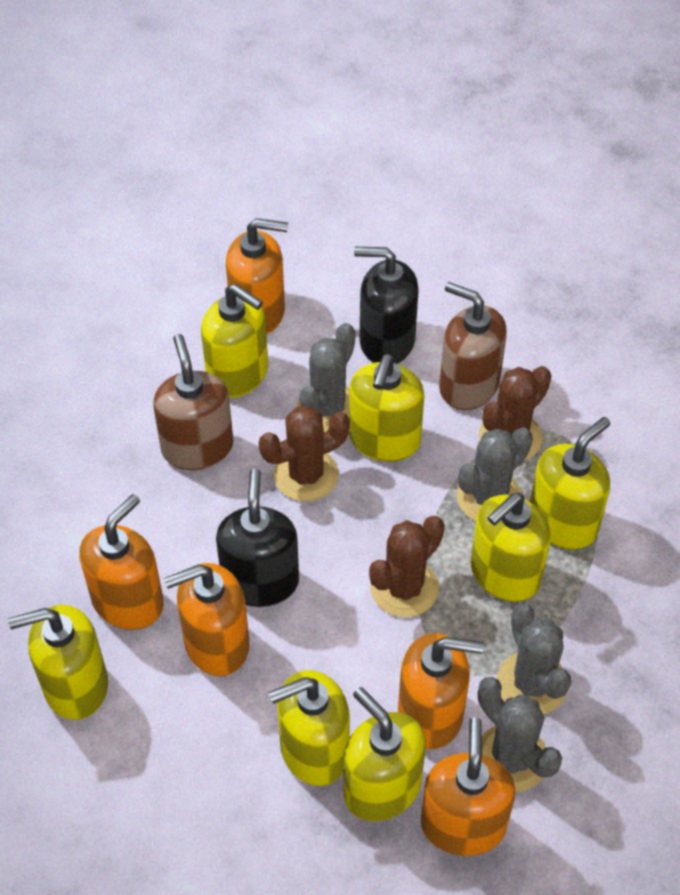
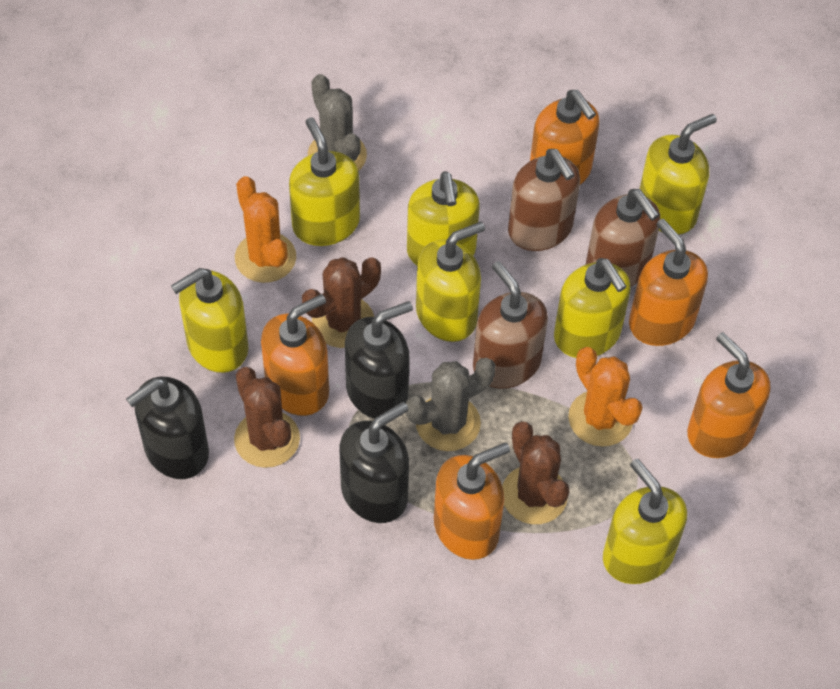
black soap dispenser: 2 -> 3
brown soap dispenser: 2 -> 3
grey cactus: 4 -> 2
orange cactus: 0 -> 2

